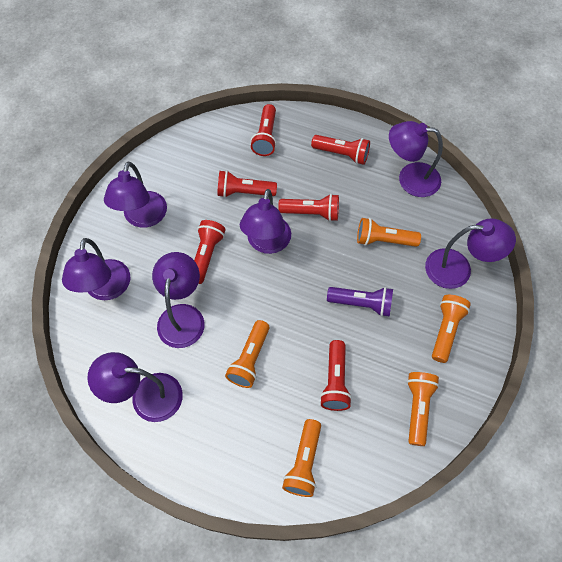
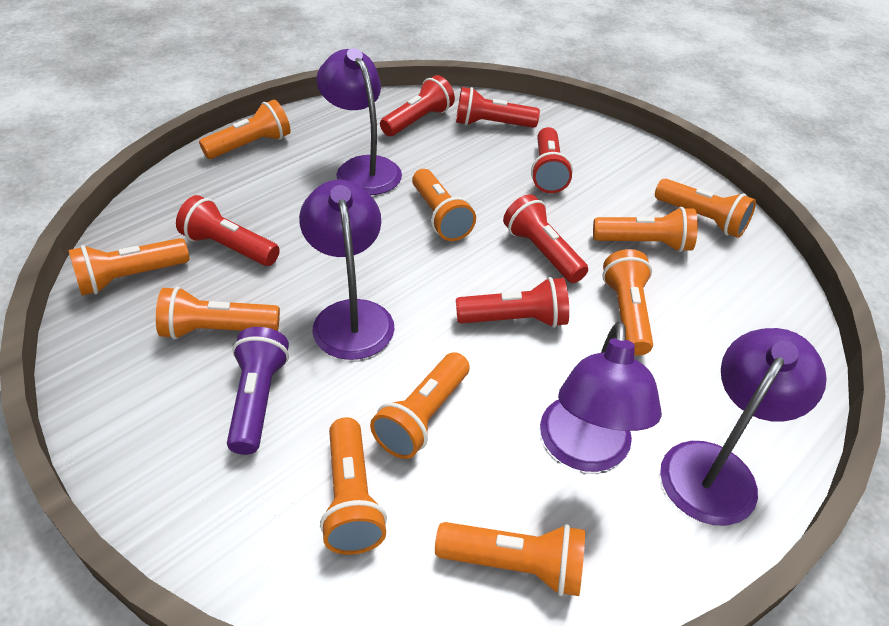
orange flashlight: 5 -> 10
purple lamp: 7 -> 4

